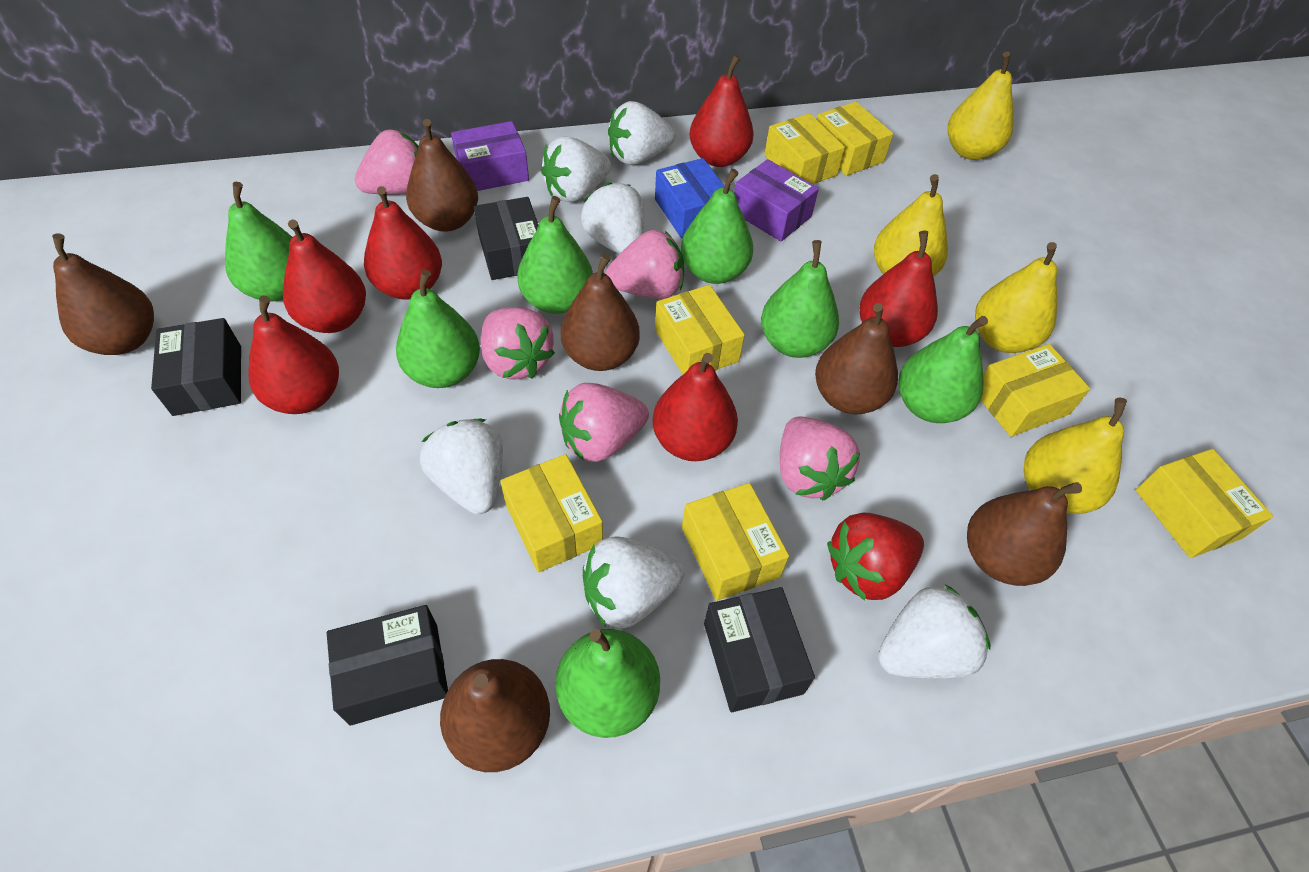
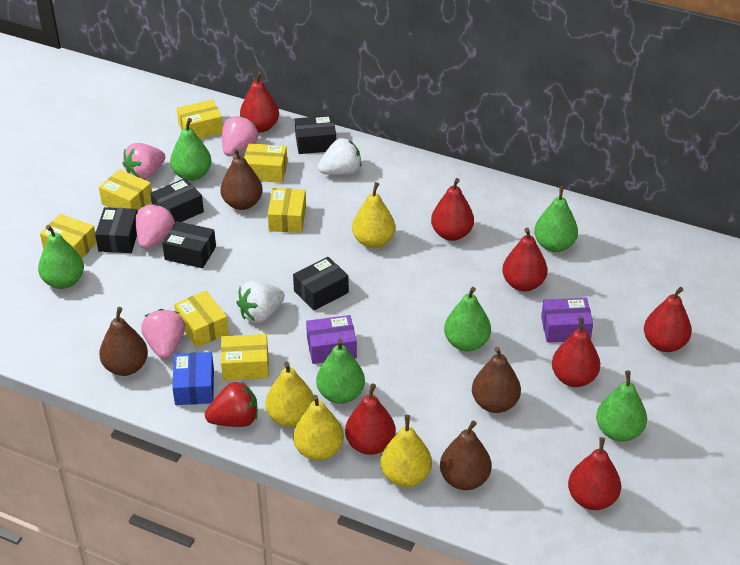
black box: 4 -> 5
brown pear: 6 -> 4
green pear: 7 -> 6
pink strawberry: 5 -> 4
red pear: 6 -> 7
white strawberry: 6 -> 2

